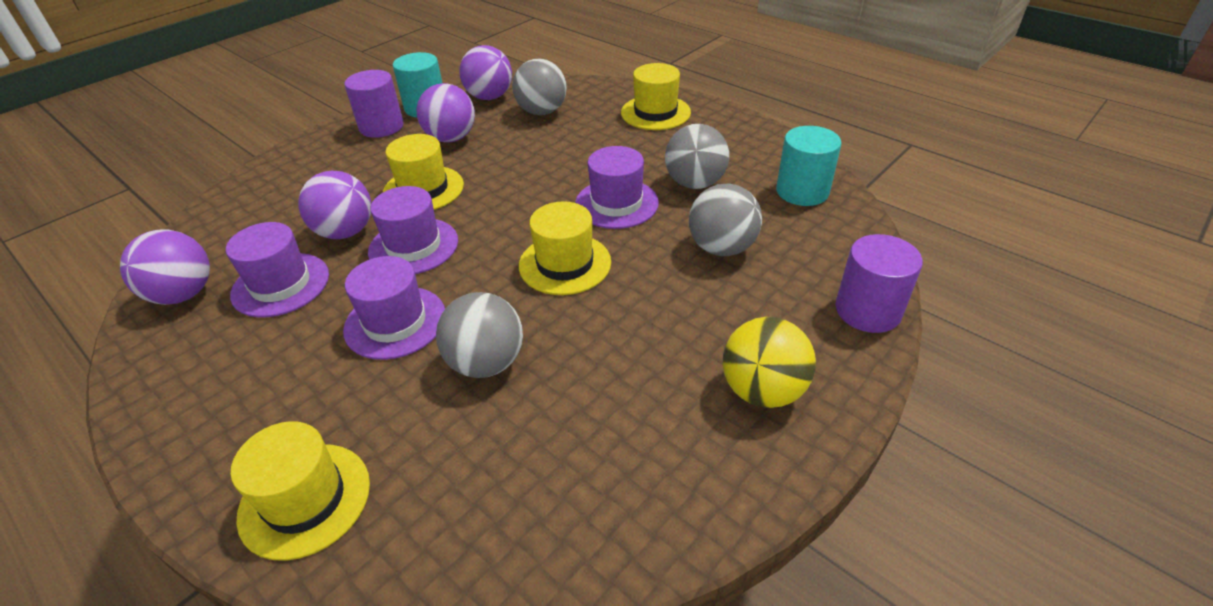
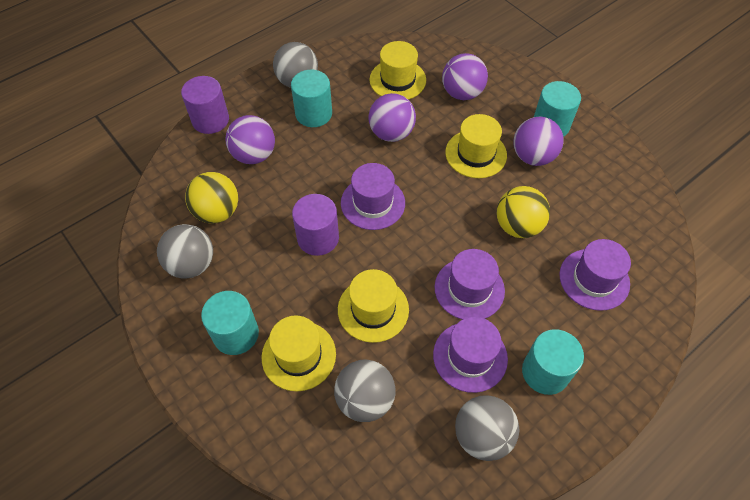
turquoise cylinder: 2 -> 4
yellow ball: 1 -> 2

